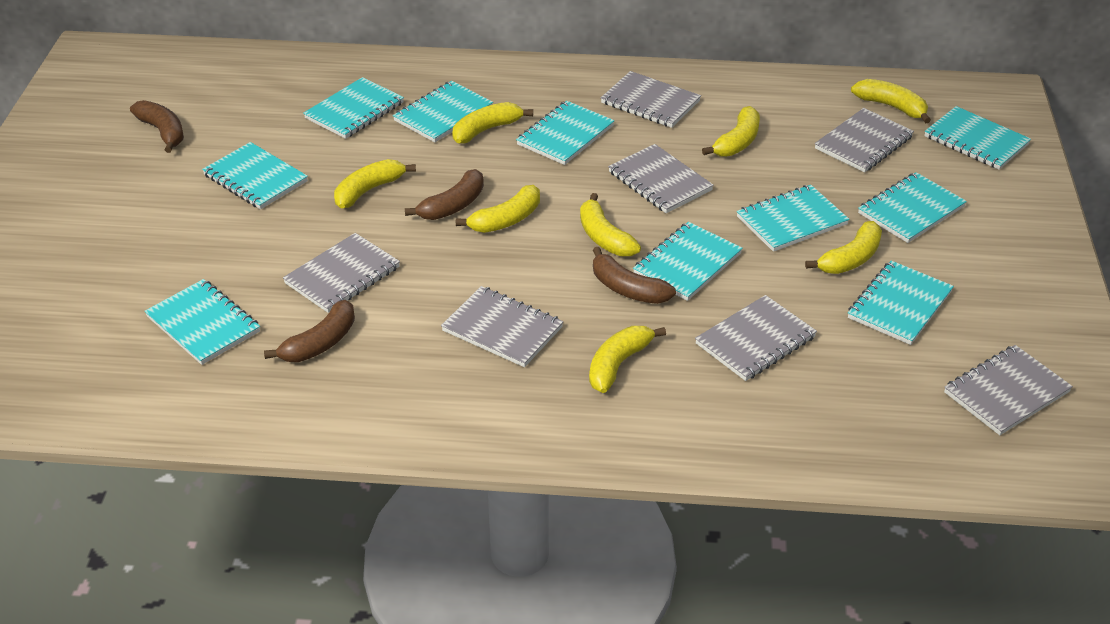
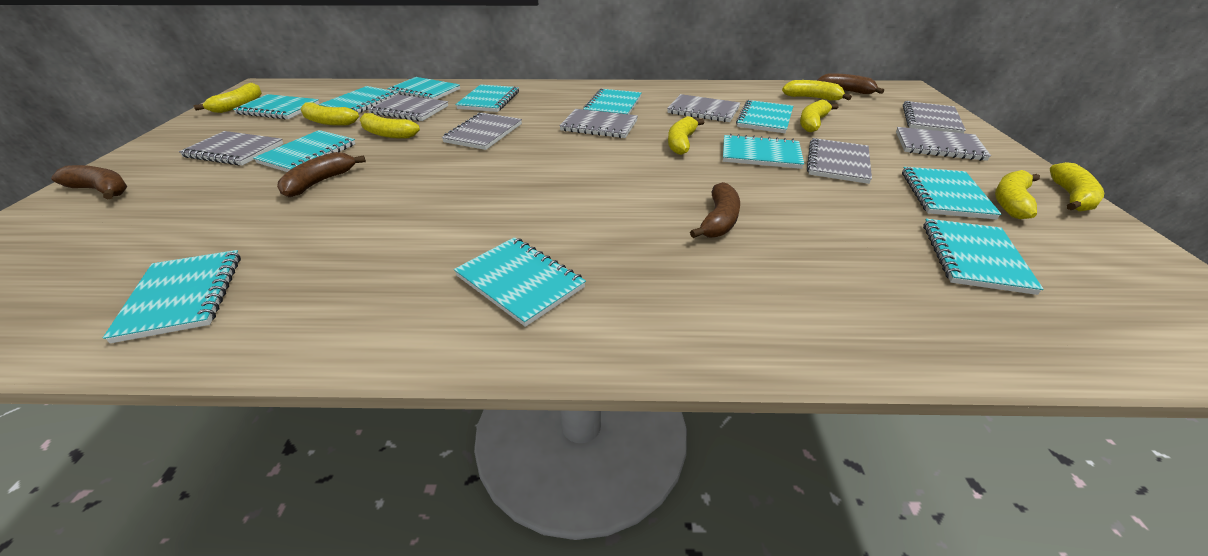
grey notebook: 7 -> 8
turquoise notebook: 10 -> 12

